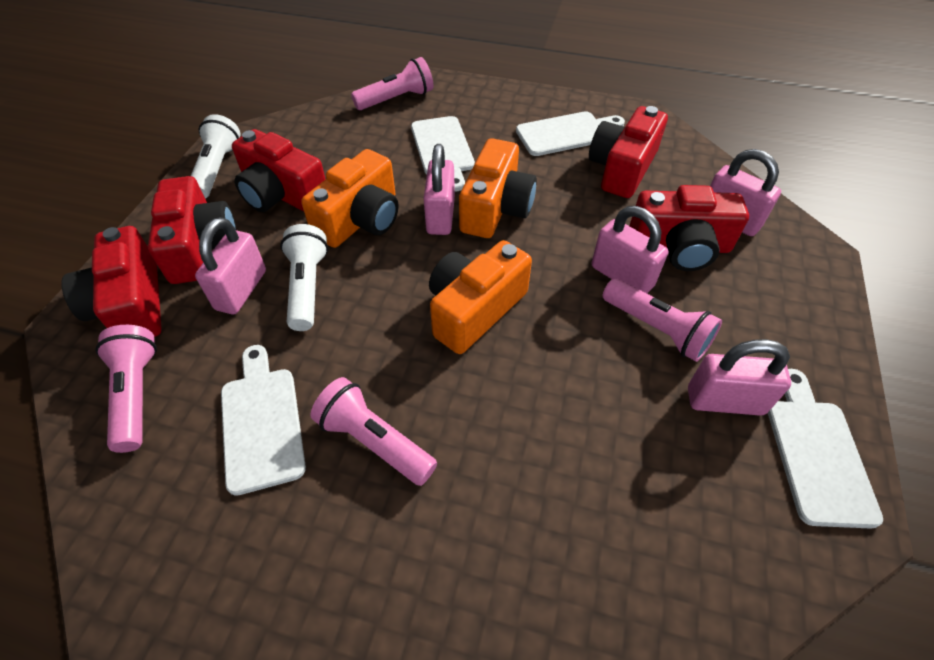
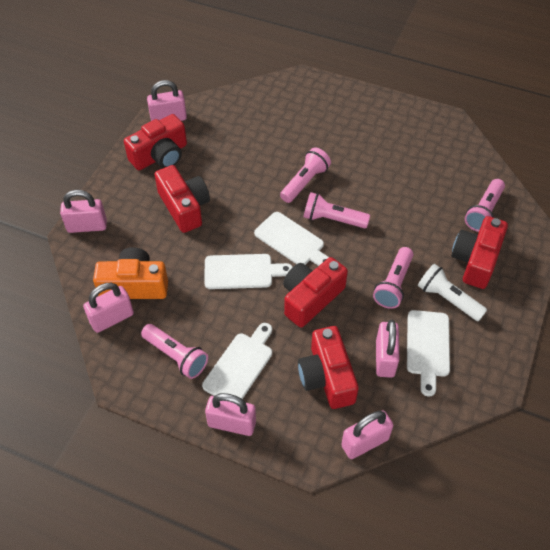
orange camera: 3 -> 1
pink flashlight: 4 -> 5
pink padlock: 5 -> 6
white flashlight: 2 -> 1

